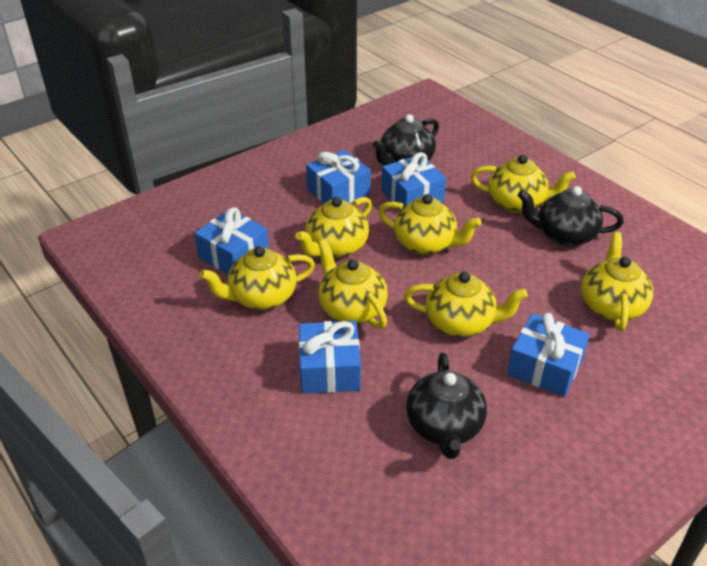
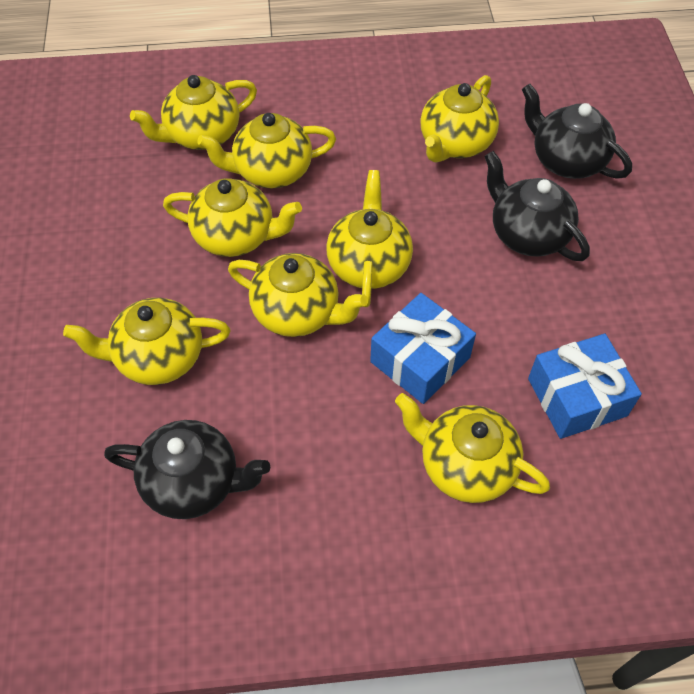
blue gift: 5 -> 2
yellow teapot: 7 -> 8

